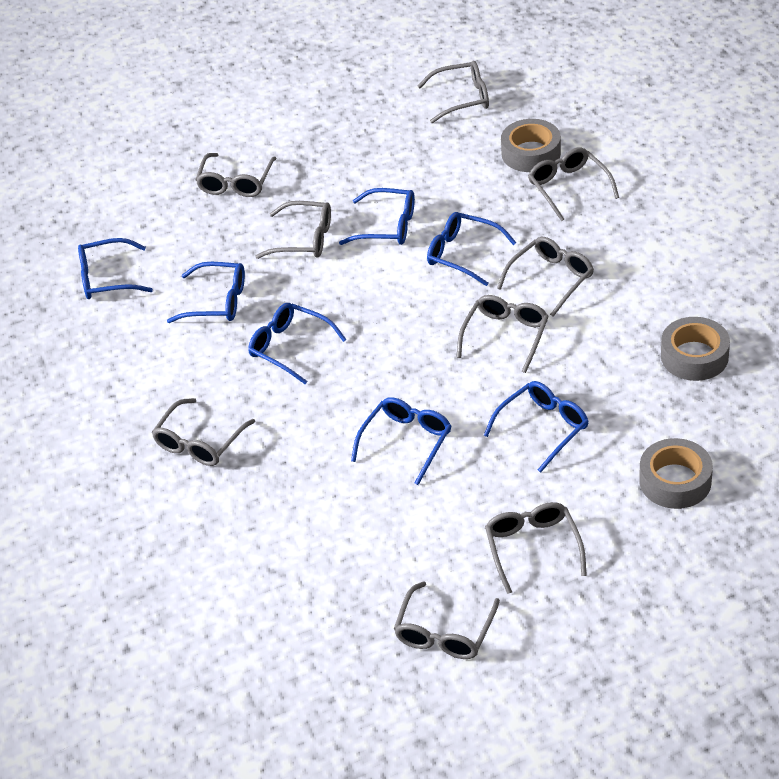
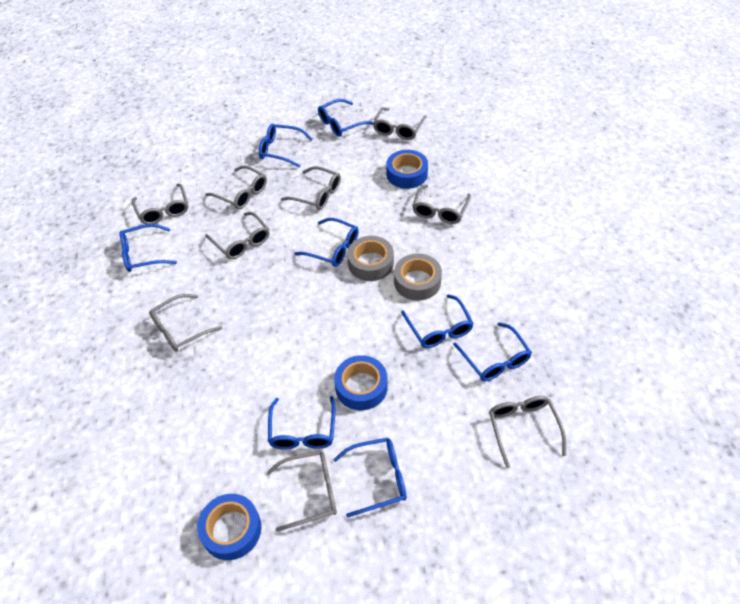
blue glasses: 7 -> 8
blue tape: 0 -> 3
grey tape: 3 -> 2

